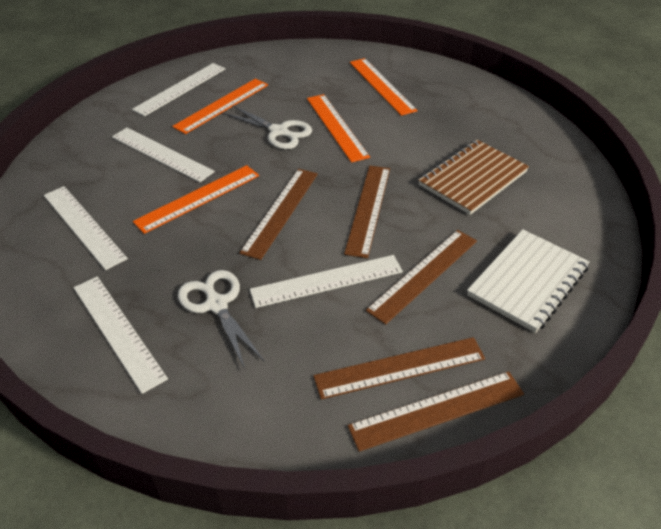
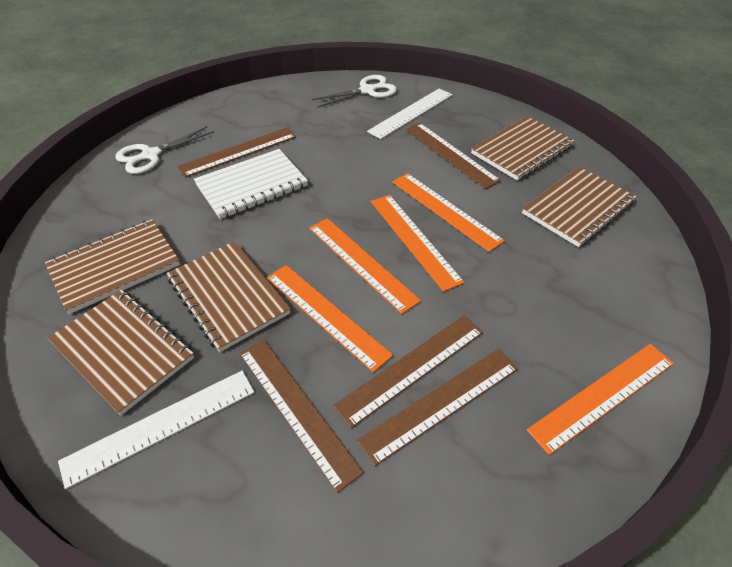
brown notebook: 1 -> 5
orange ruler: 4 -> 5
white ruler: 5 -> 2

